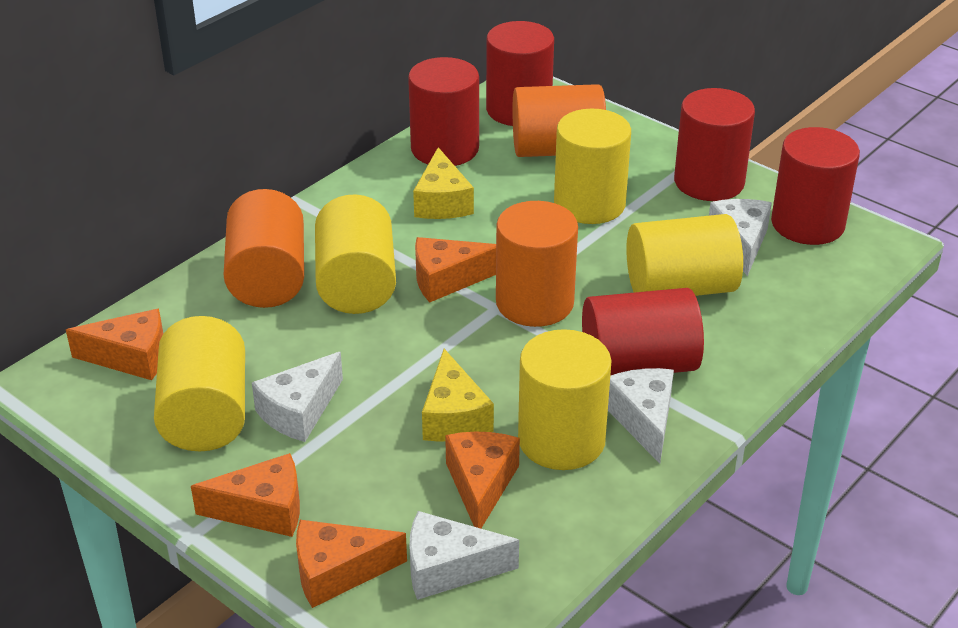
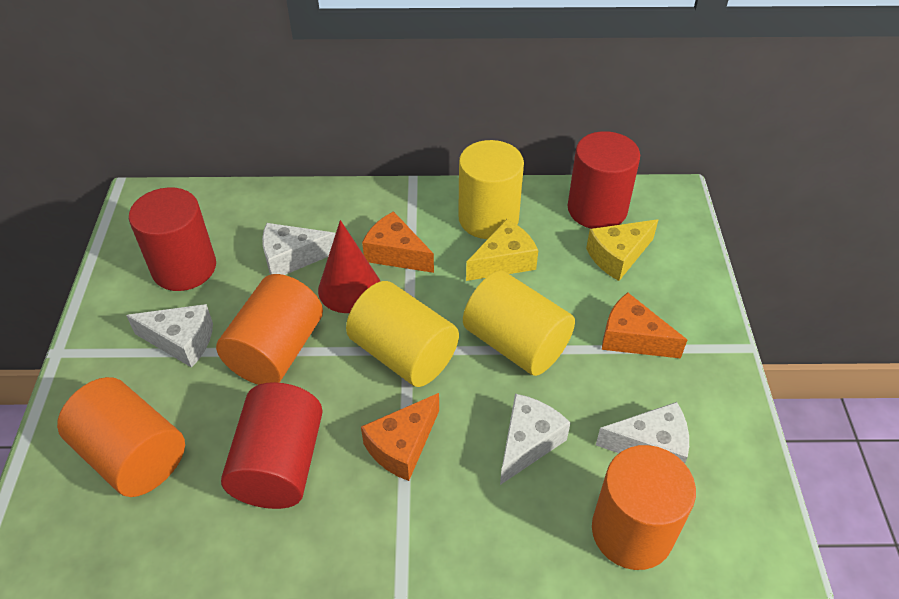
orange cheese: 5 -> 3
red cone: 0 -> 1
red cylinder: 5 -> 3
yellow cylinder: 5 -> 3

